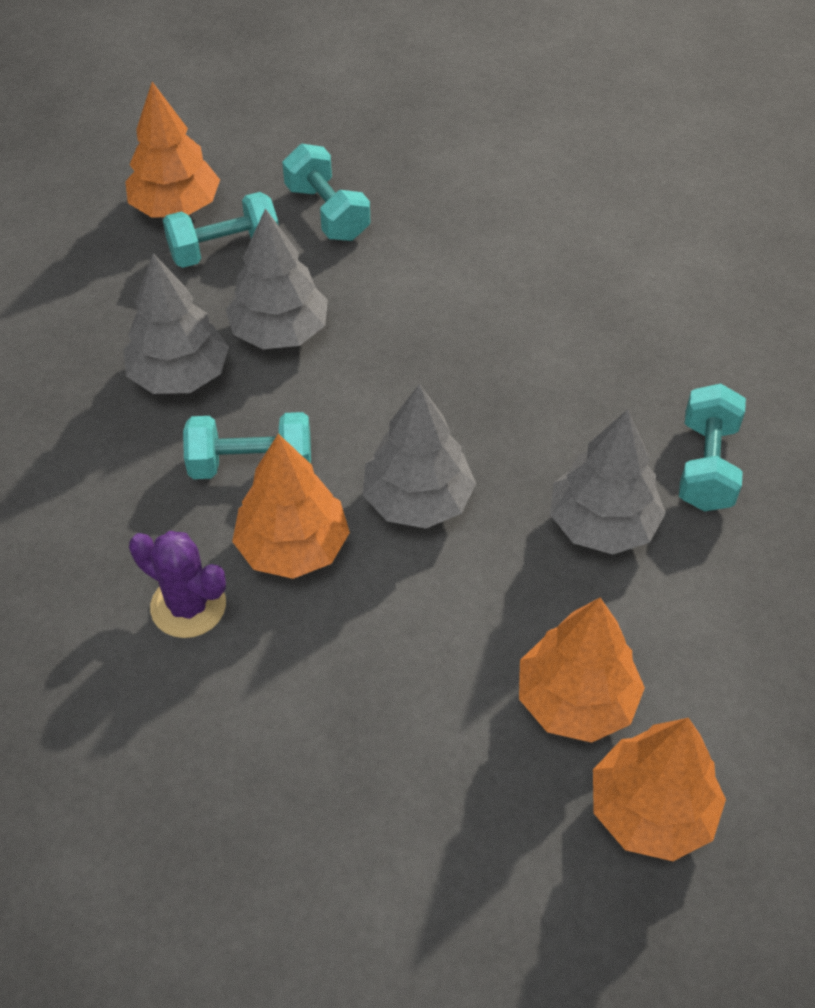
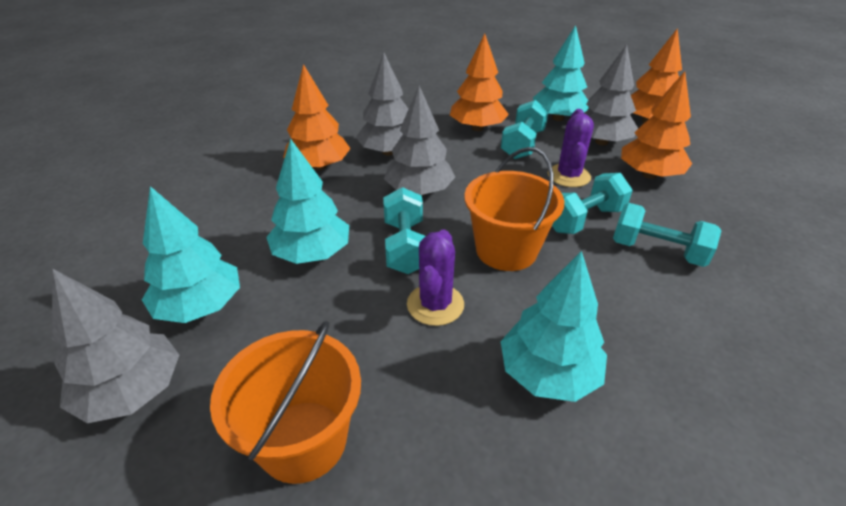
orange bucket: 0 -> 2
purple cactus: 1 -> 2
turquoise tree: 0 -> 4

